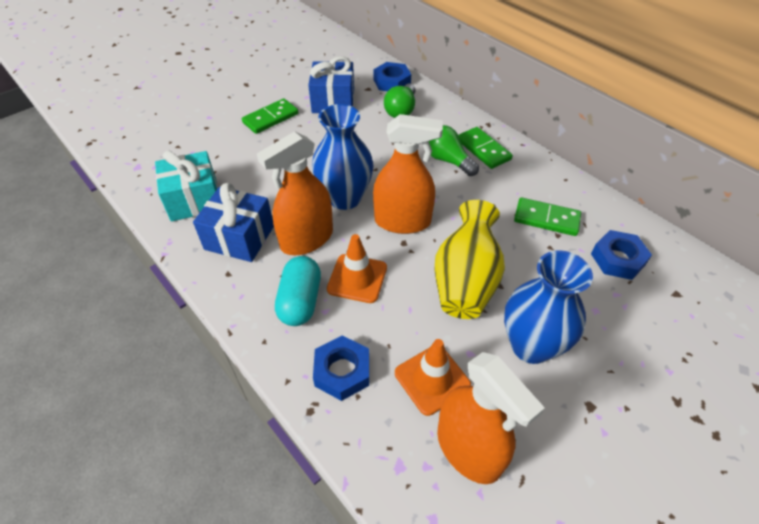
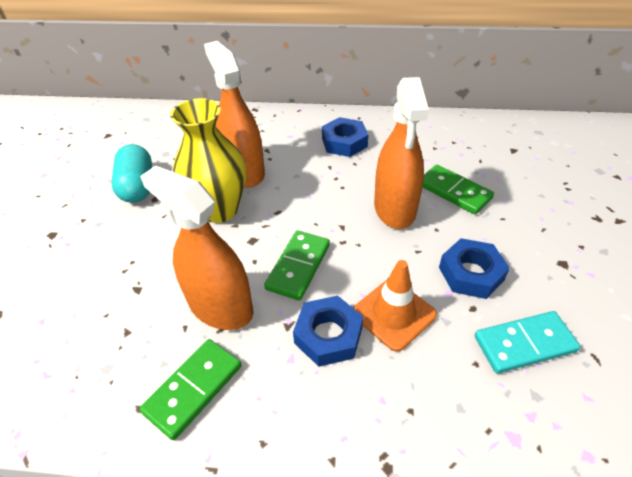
blue gift: 2 -> 0
blue vase: 2 -> 0
green light bulb: 2 -> 0
orange traffic cone: 2 -> 1
turquoise domino: 0 -> 1
turquoise gift: 1 -> 0

